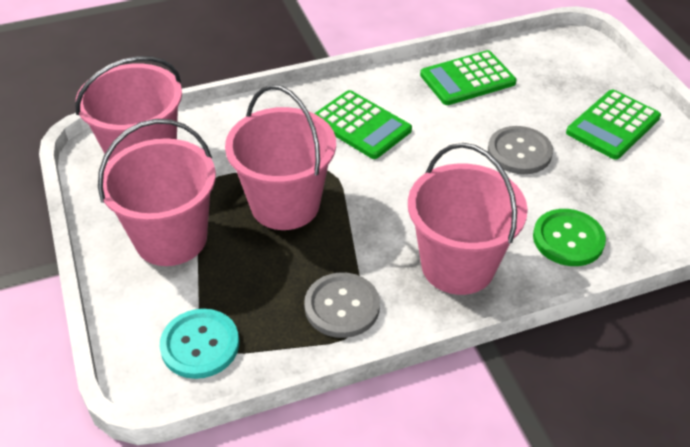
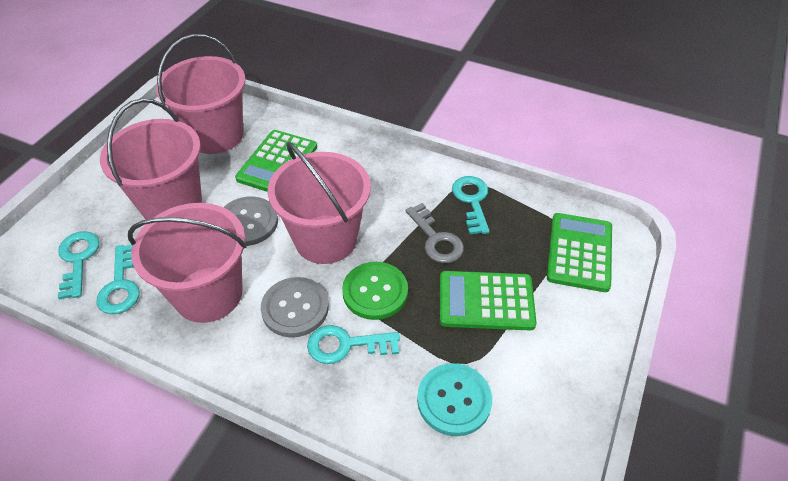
grey key: 0 -> 1
turquoise key: 0 -> 4

